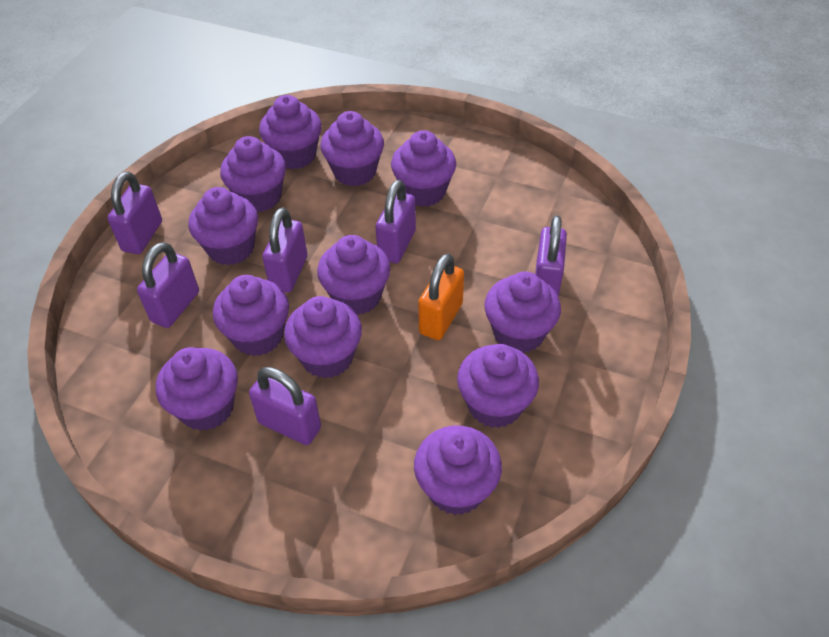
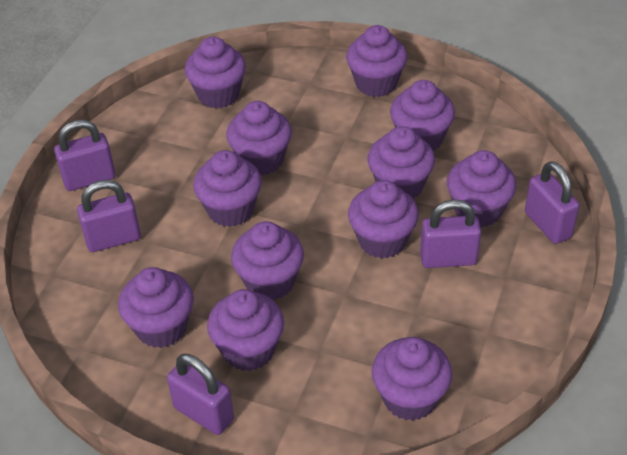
orange padlock: 1 -> 0
purple padlock: 6 -> 5

